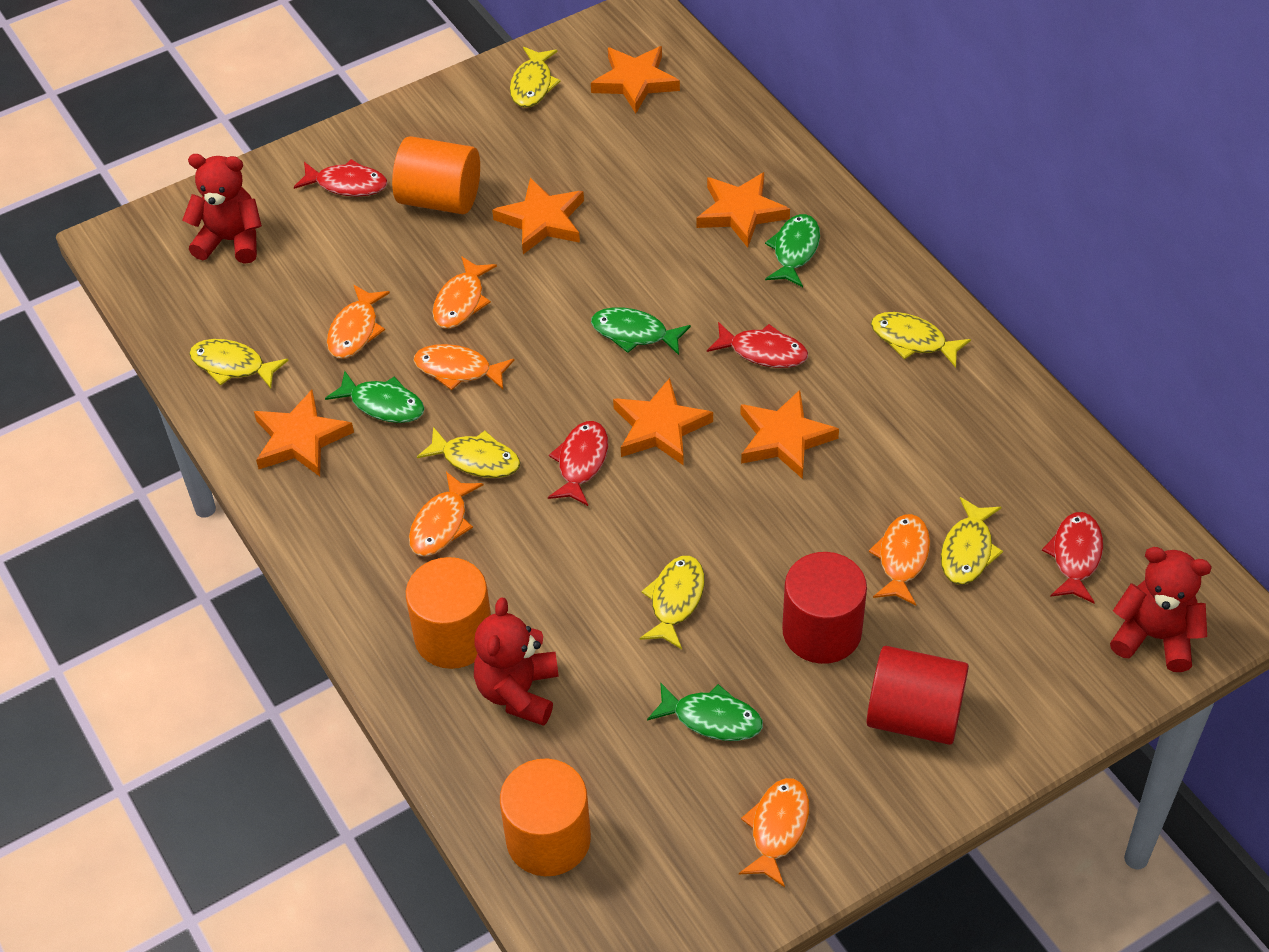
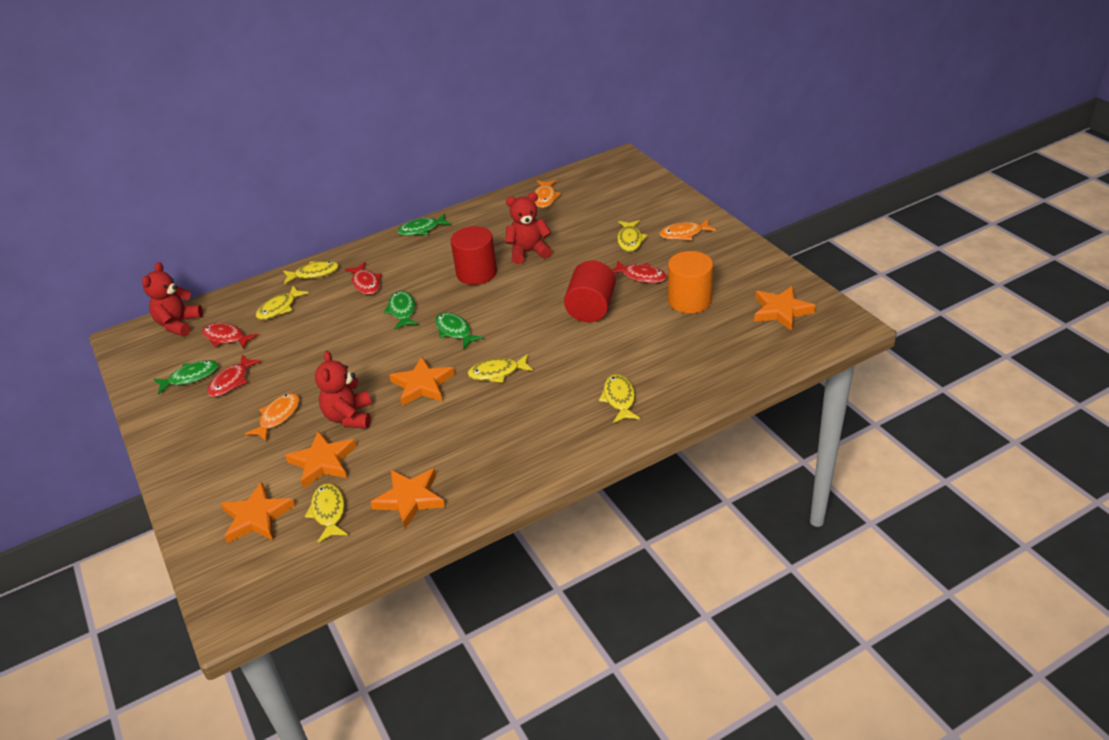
orange cylinder: 3 -> 1
orange fish: 6 -> 3
orange star: 6 -> 5

